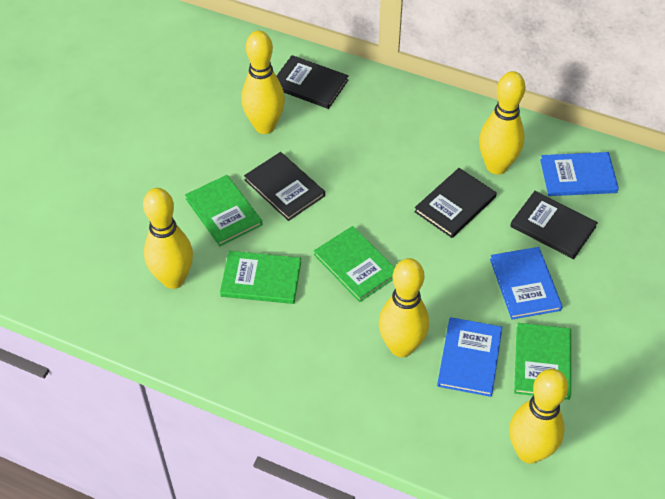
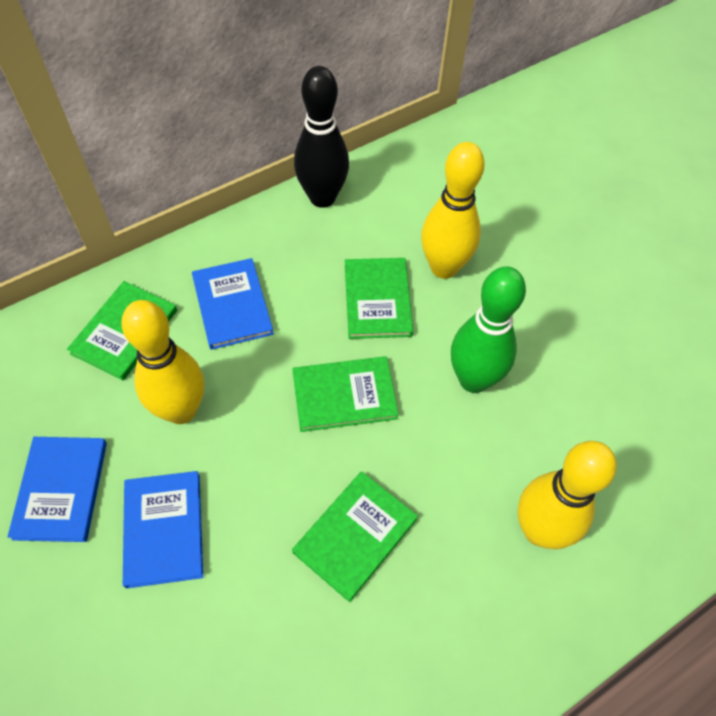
black book: 4 -> 0
black bowling pin: 0 -> 1
green bowling pin: 0 -> 1
yellow bowling pin: 5 -> 3

